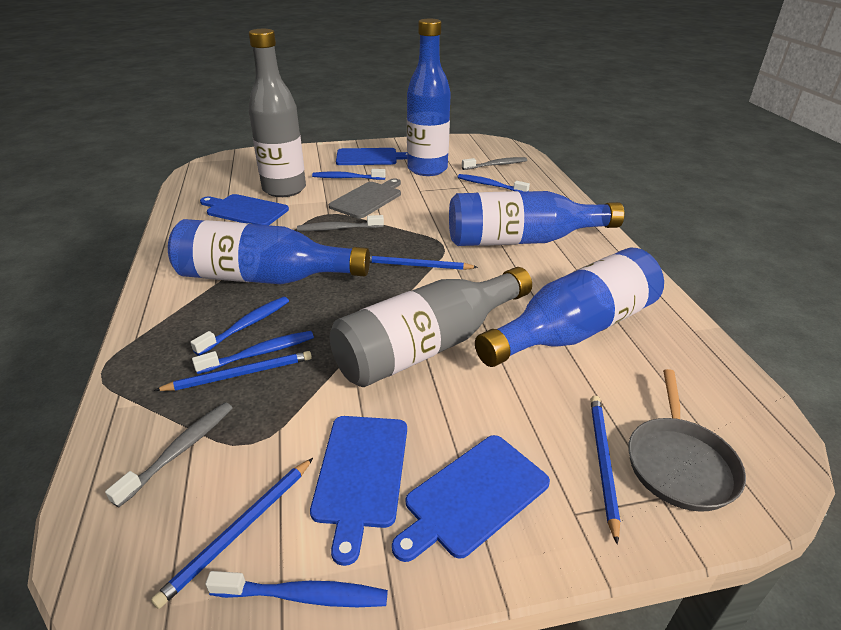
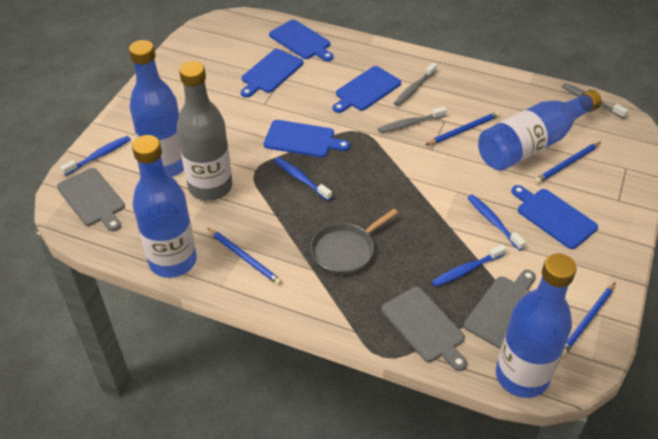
blue cutting board: 4 -> 5
blue toothbrush: 5 -> 4
grey bottle: 2 -> 1
grey cutting board: 1 -> 3

